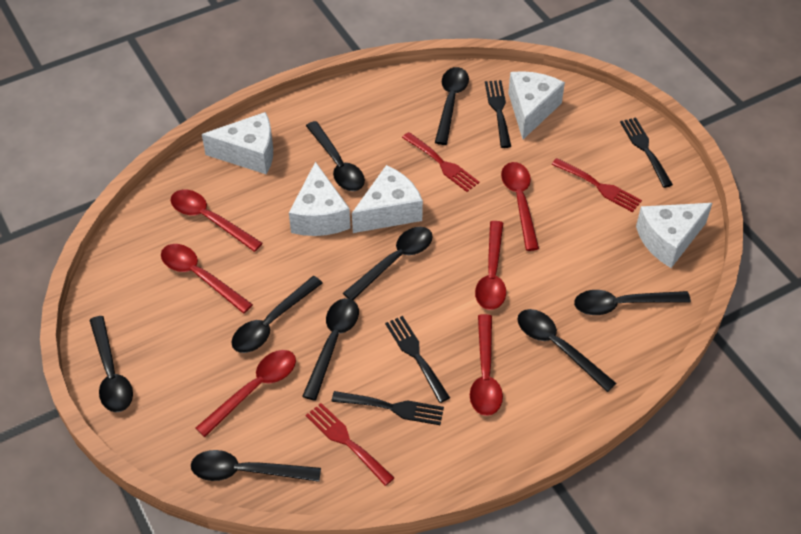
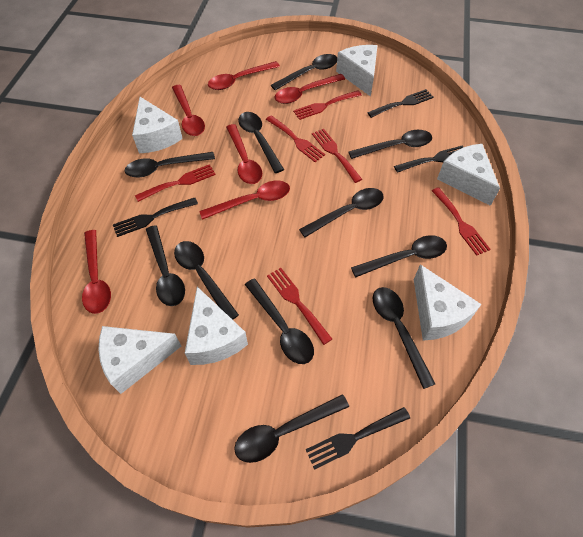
black spoon: 9 -> 11
red fork: 3 -> 6
white cheese: 5 -> 6

